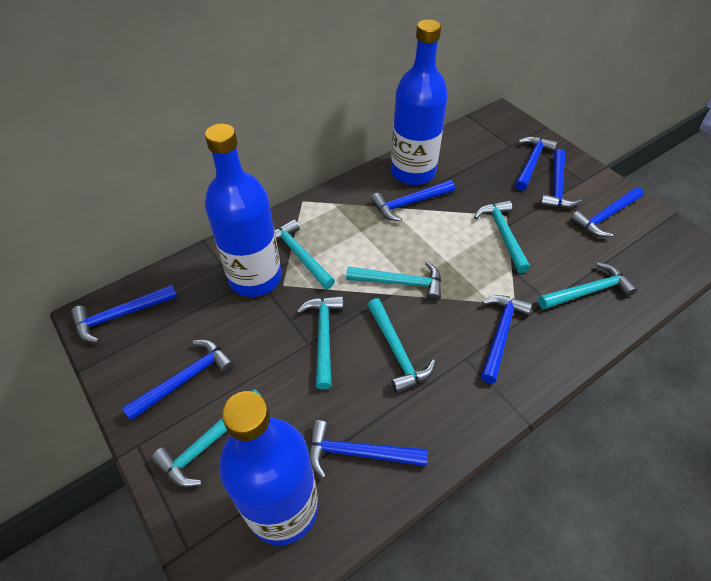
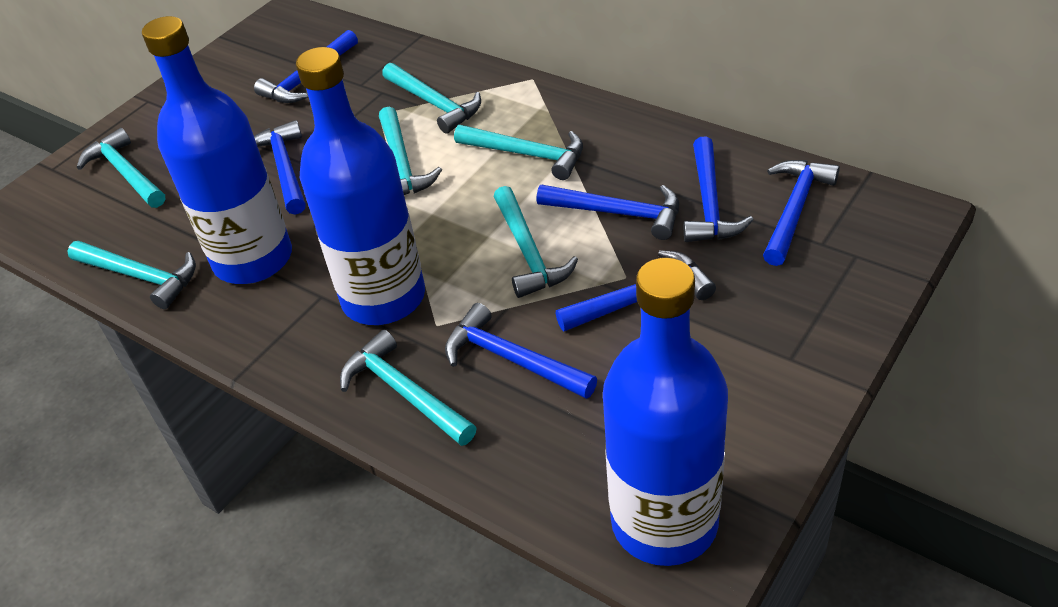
blue hammer: 8 -> 7

